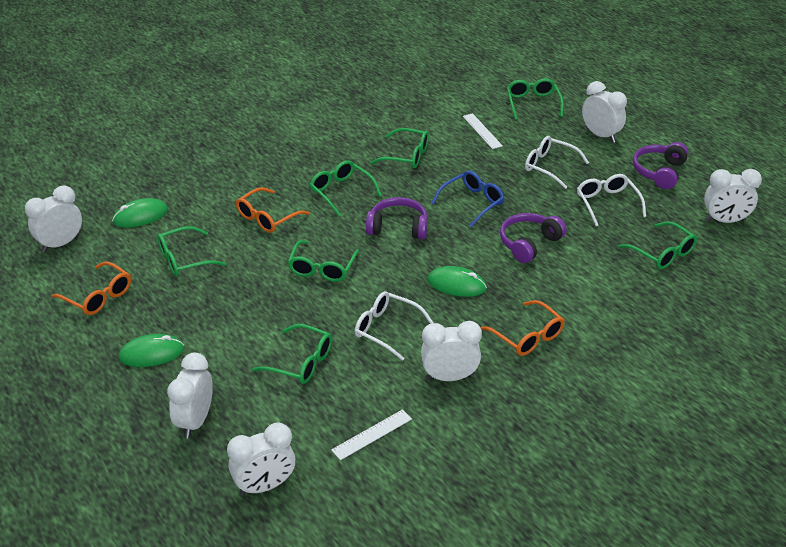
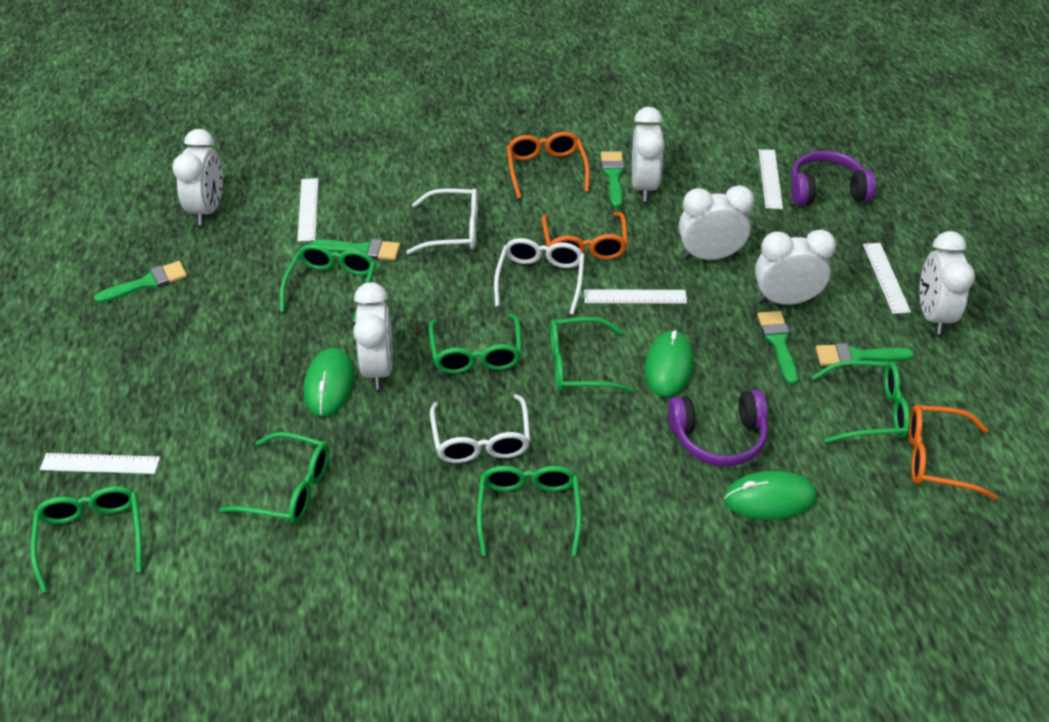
blue glasses: 1 -> 0
green brush: 0 -> 5
purple headphones: 3 -> 2
white ruler: 2 -> 5

